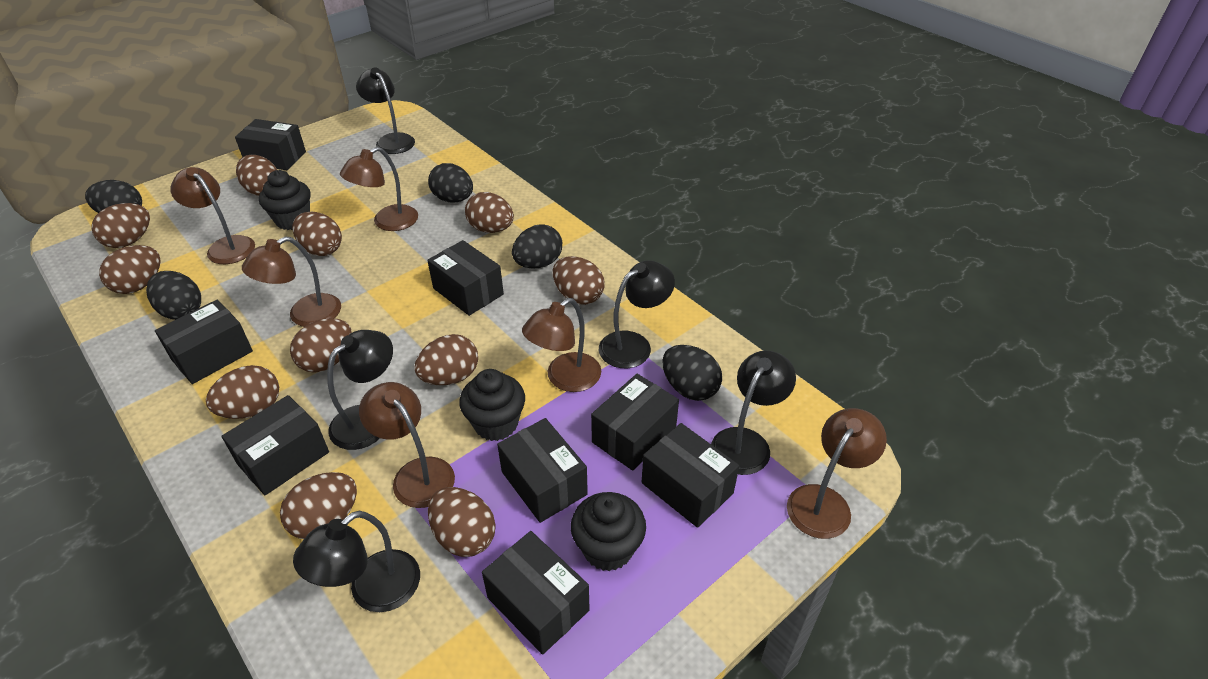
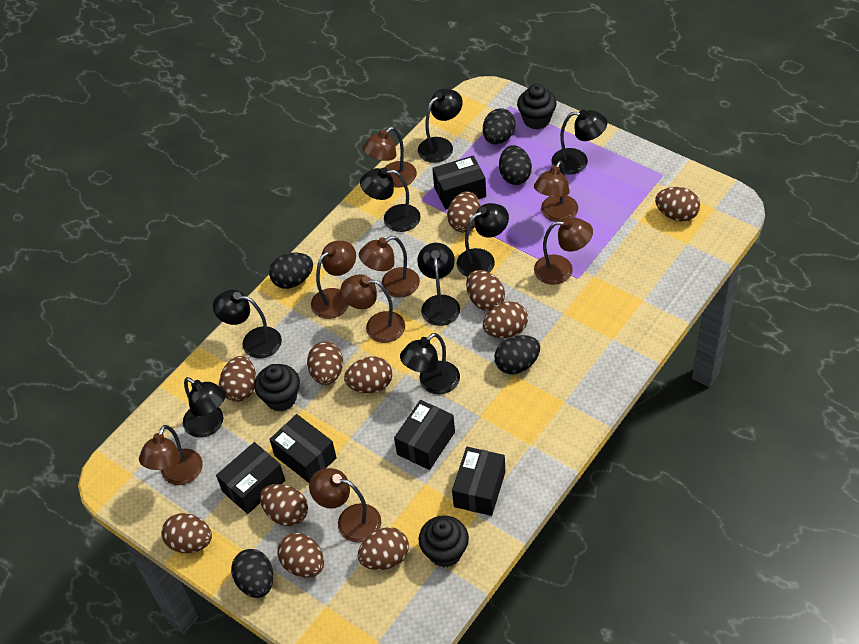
black box: 8 -> 5
black lamp: 5 -> 8
brown lamp: 6 -> 8

